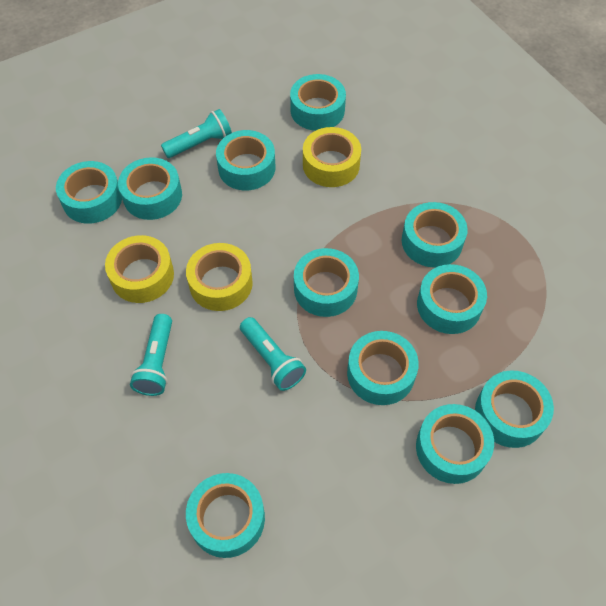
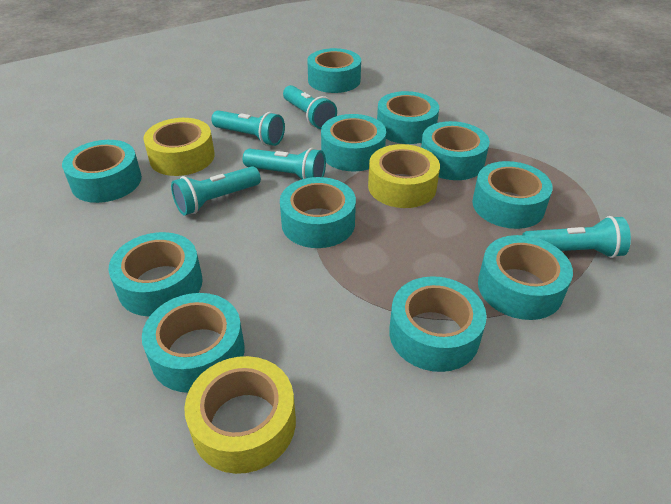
turquoise flashlight: 3 -> 5

